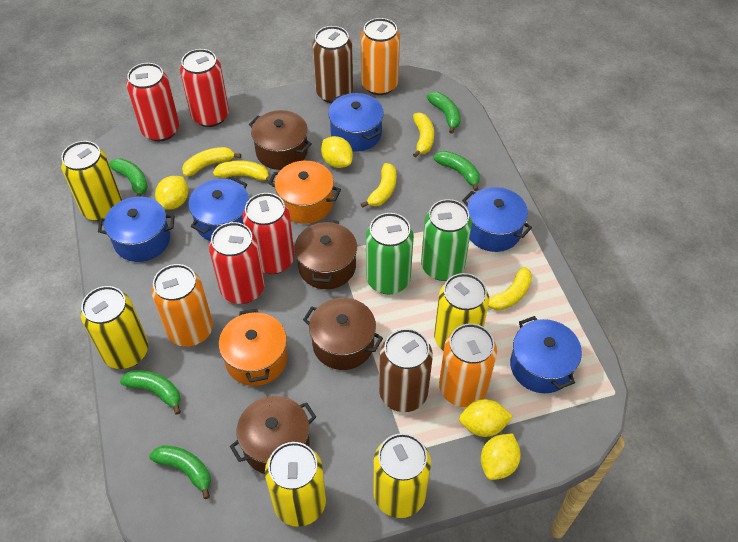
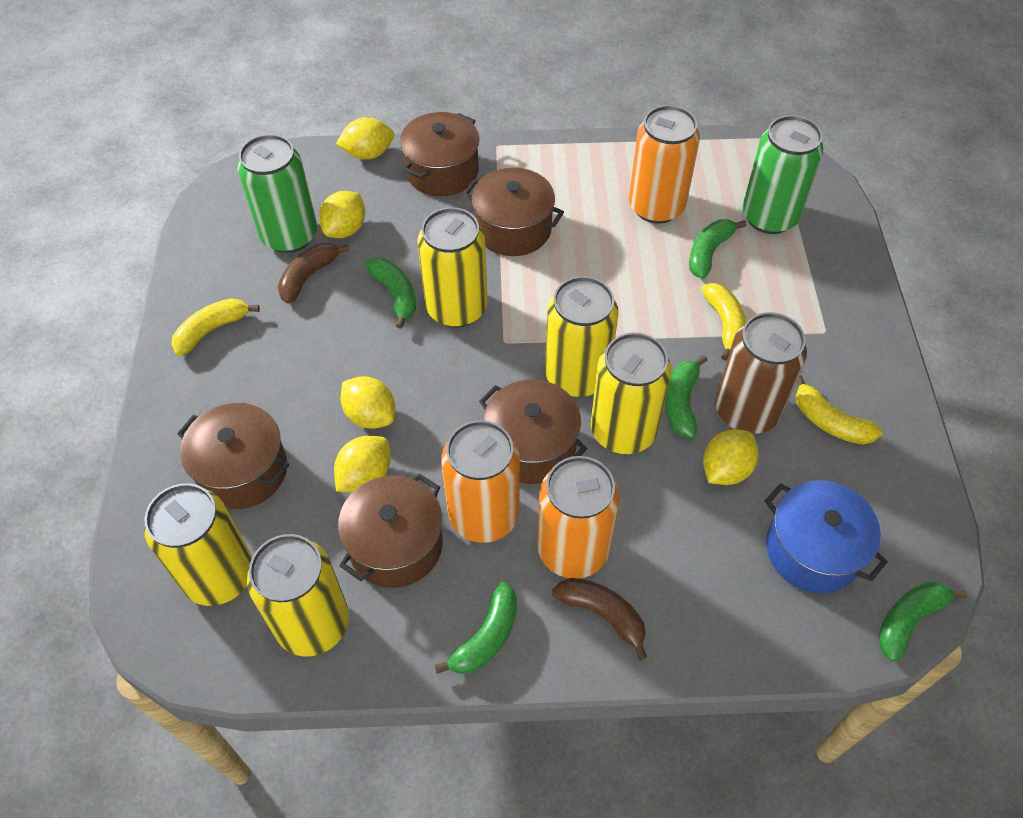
blue pot: 5 -> 1
brown banana: 0 -> 2
brown can: 2 -> 1
brown pot: 4 -> 5
orange pot: 2 -> 0
red can: 4 -> 0
yellow banana: 5 -> 3
yellow lemon: 4 -> 5

